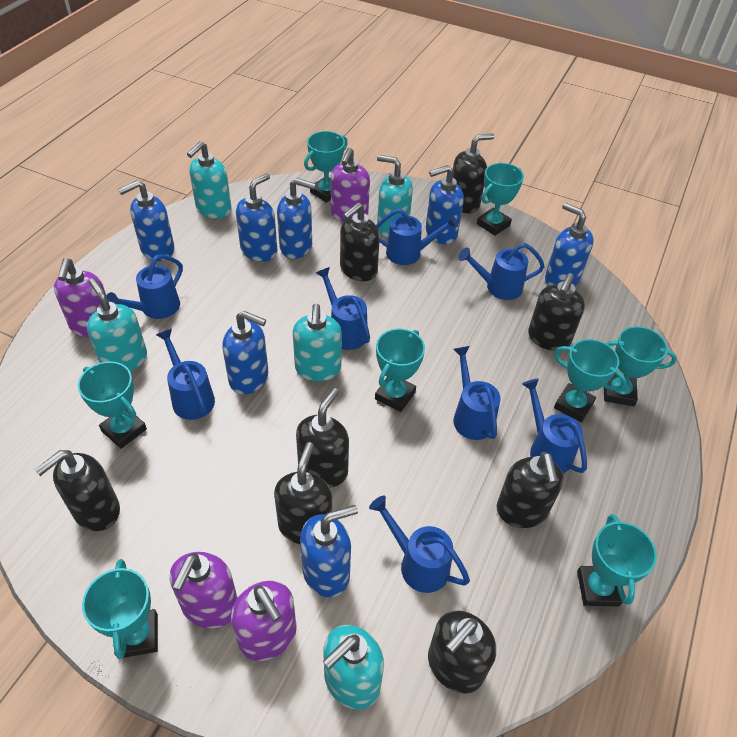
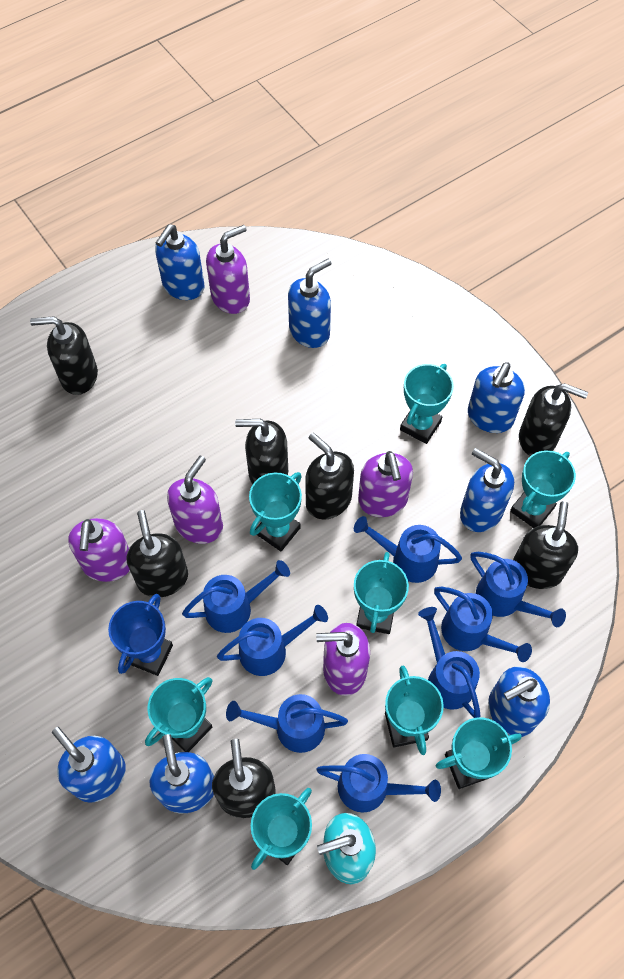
black soap dispenser: 8 -> 7
blue trophy: 0 -> 1
purple soap dispenser: 4 -> 5
turquoise soap dispenser: 5 -> 1

